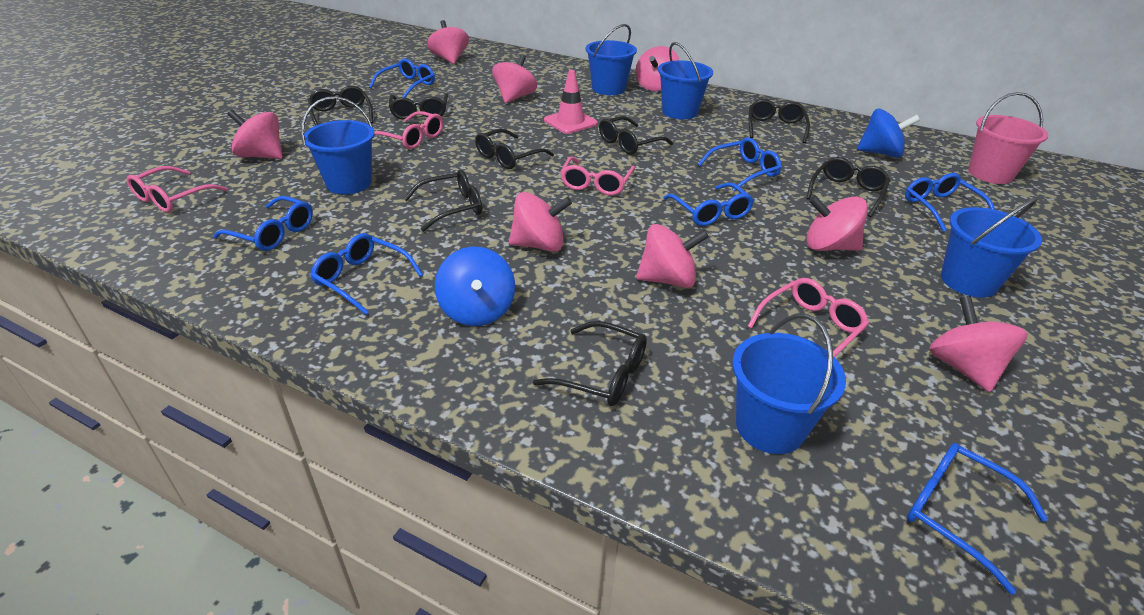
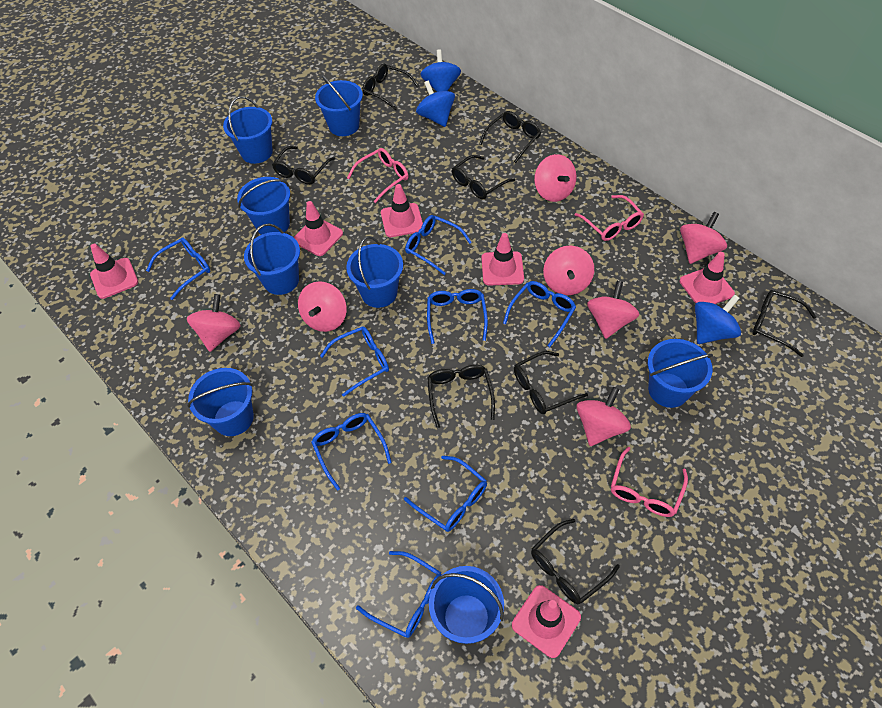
blue bucket: 5 -> 8
blue glasses: 7 -> 8
blue spinning top: 2 -> 3
pink bucket: 1 -> 0
pink glasses: 4 -> 3
pink spinning top: 8 -> 7
pink traffic cone: 1 -> 6

